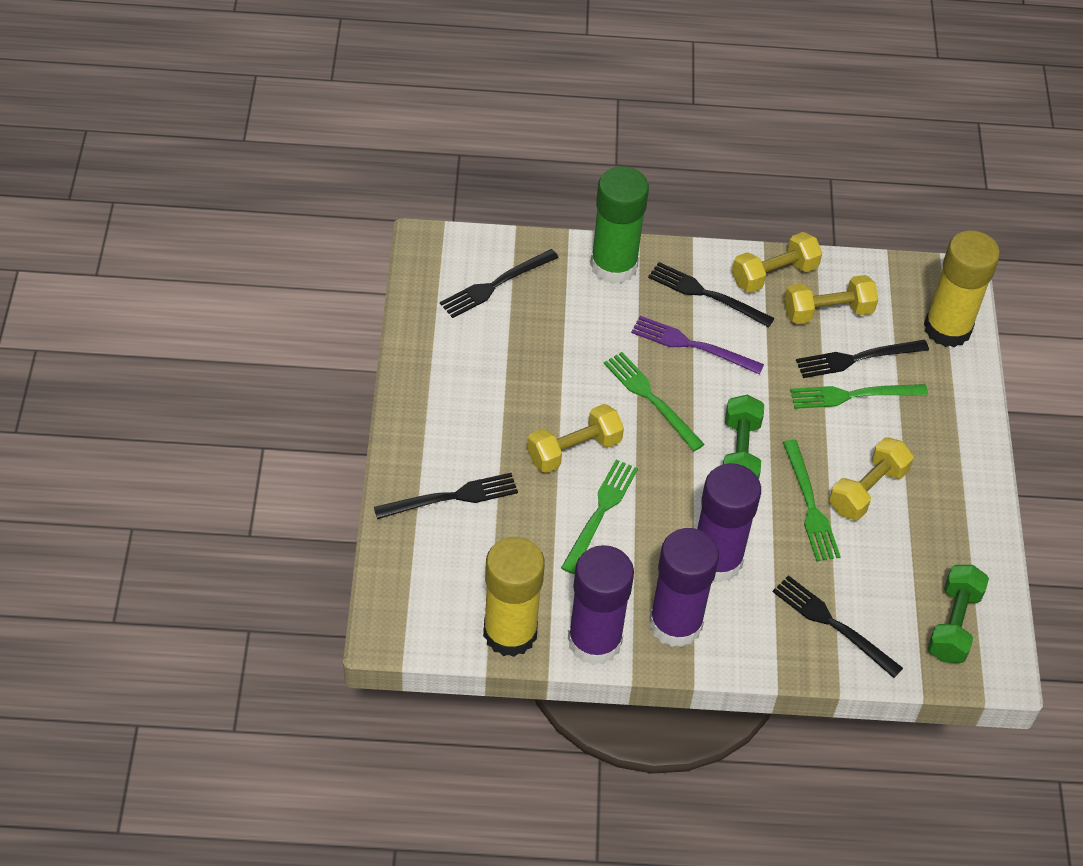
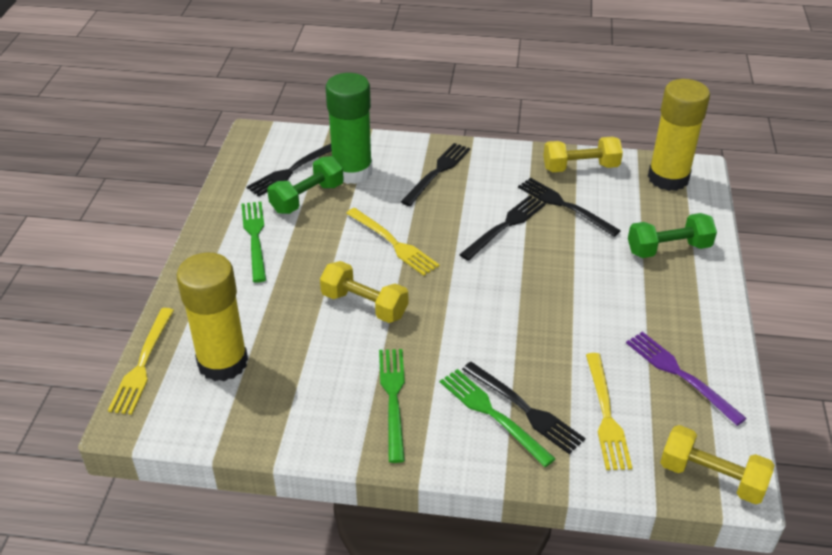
green fork: 4 -> 3
purple glue stick: 3 -> 0
yellow dumbbell: 4 -> 3
yellow fork: 0 -> 3

